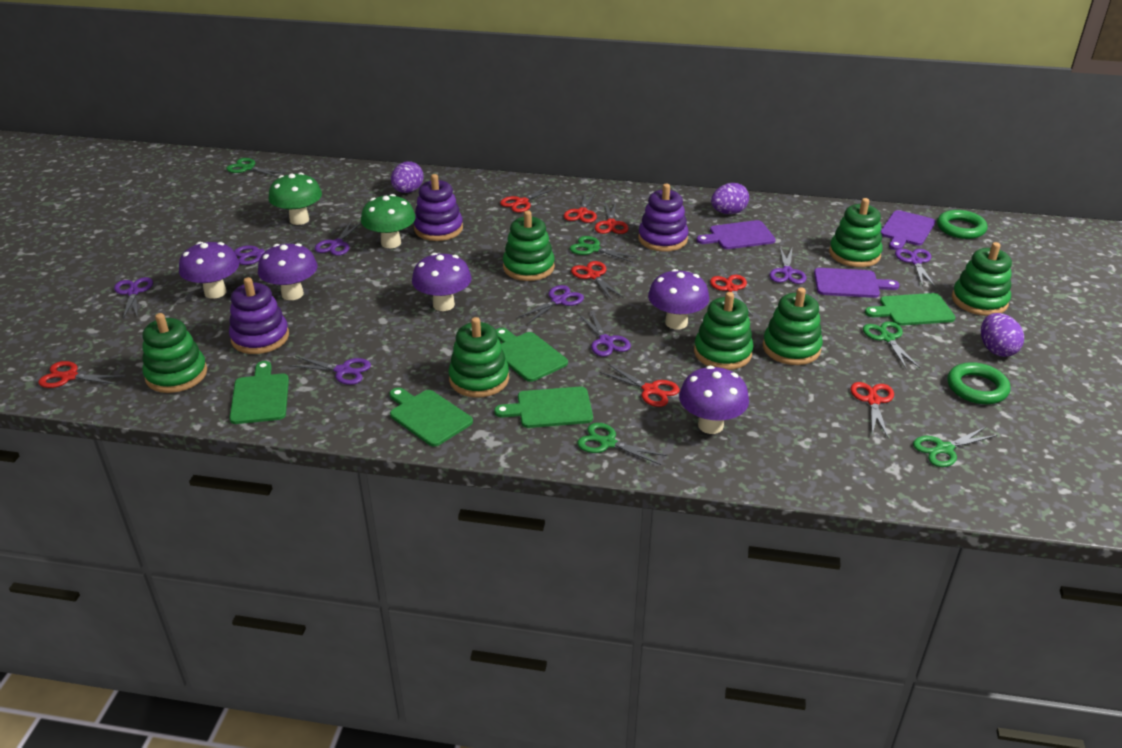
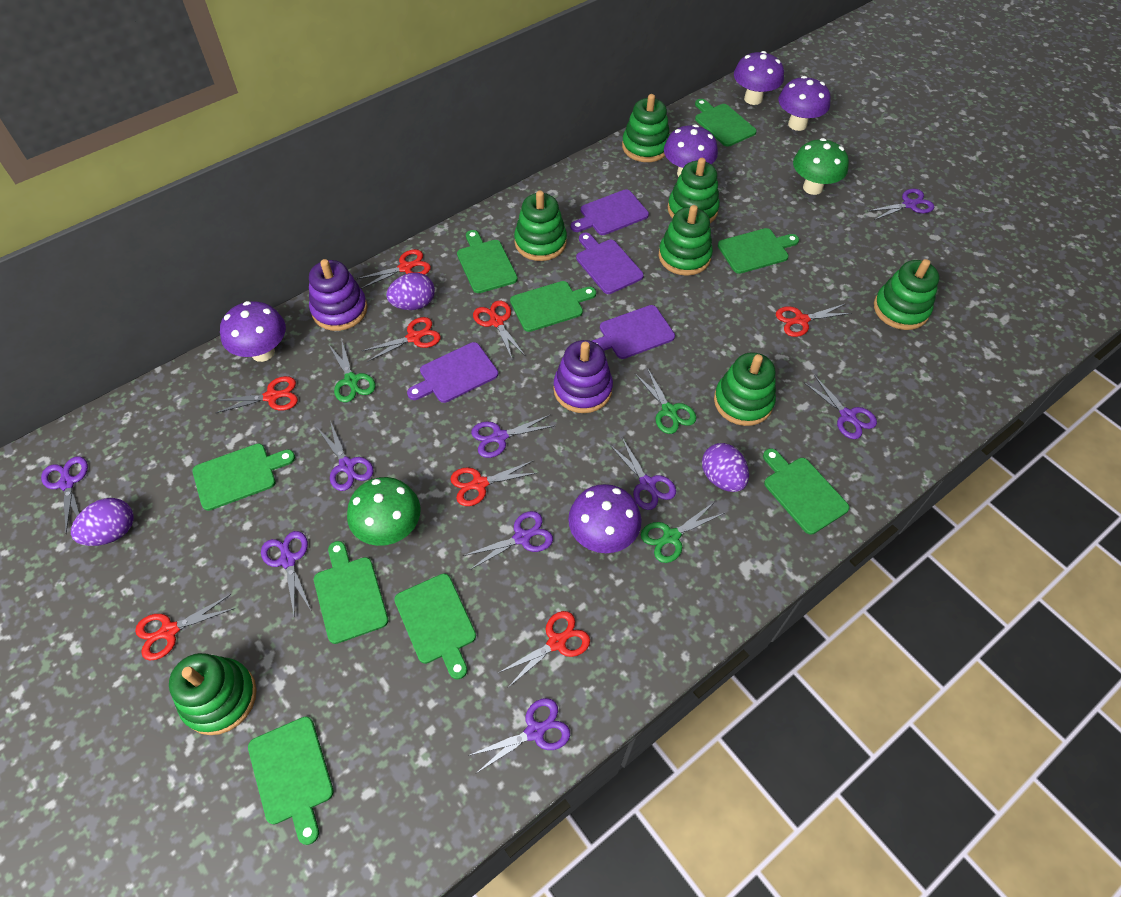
green cutting board: 5 -> 9
green ring: 2 -> 0
green scissors: 5 -> 3
purple cutting board: 3 -> 4
purple scissors: 8 -> 9
purple stacking toy: 3 -> 2

